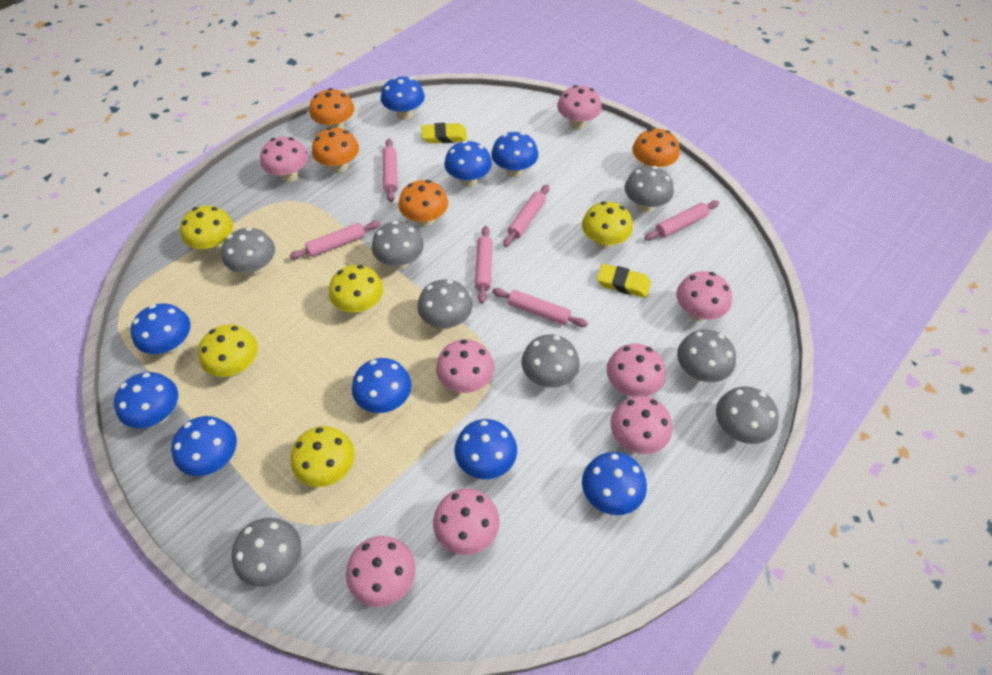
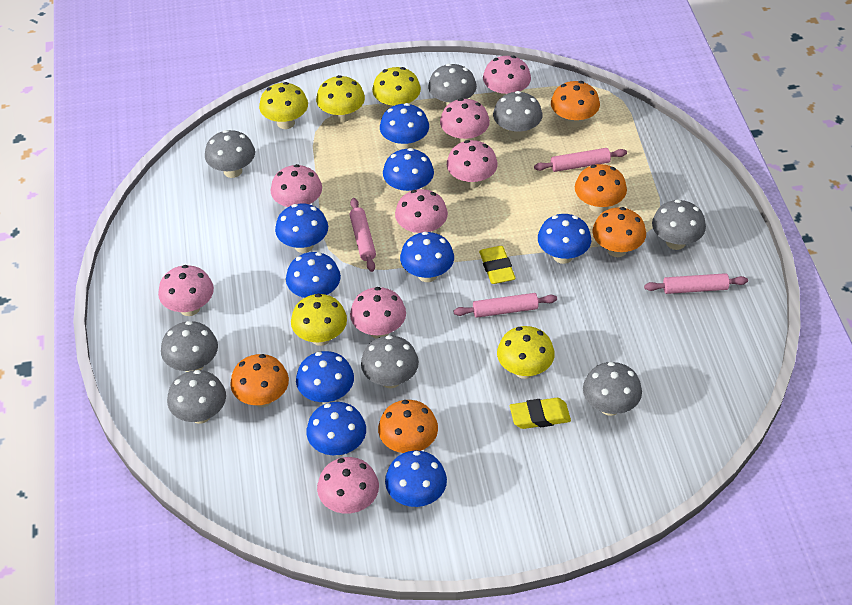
orange mushroom: 4 -> 5
pink rolling pin: 6 -> 4

